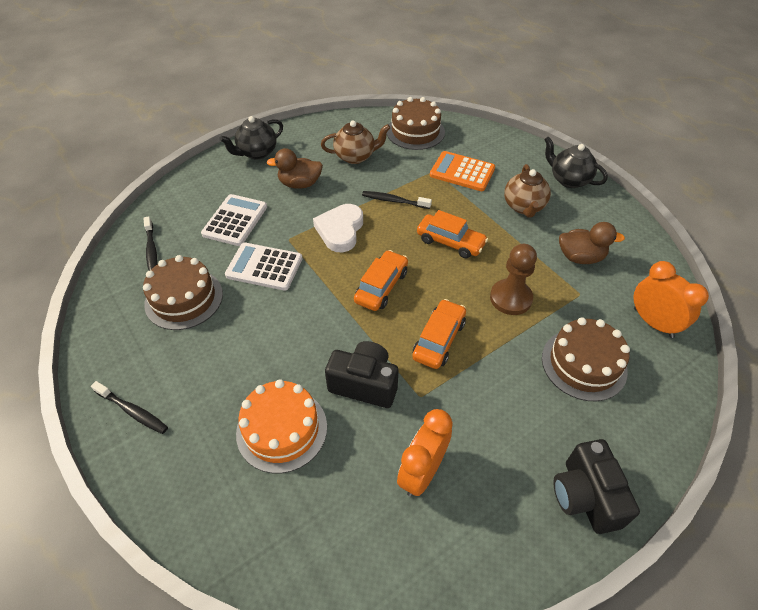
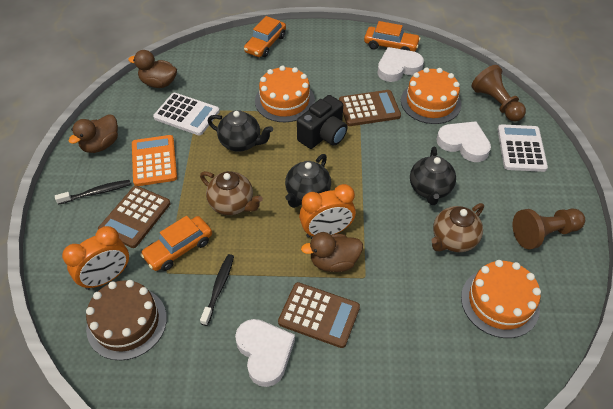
black camera: 2 -> 1
black teapot: 2 -> 3
black toothbrush: 3 -> 2
brown cake: 3 -> 1
brown calculator: 0 -> 3
brown duck: 2 -> 3
brown pawn: 1 -> 2
orange cake: 1 -> 3
white heart: 1 -> 3

